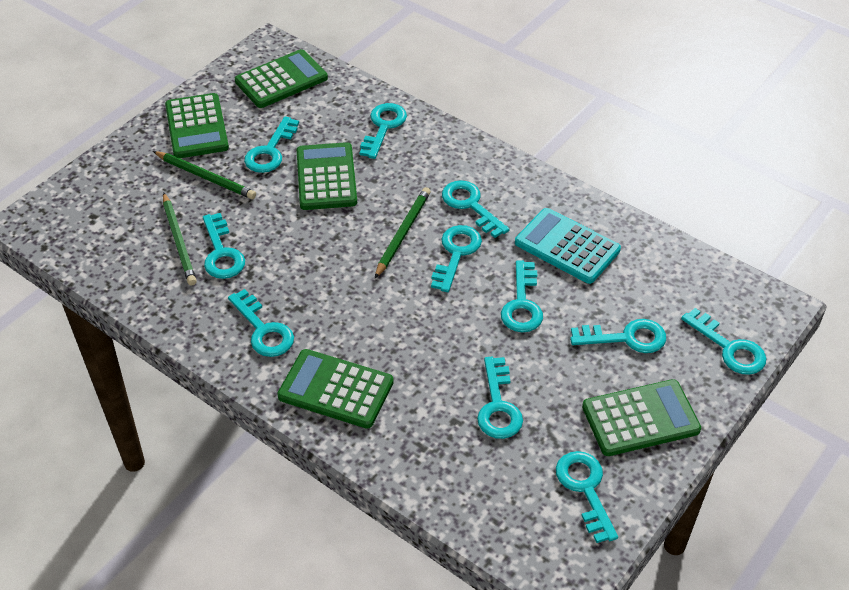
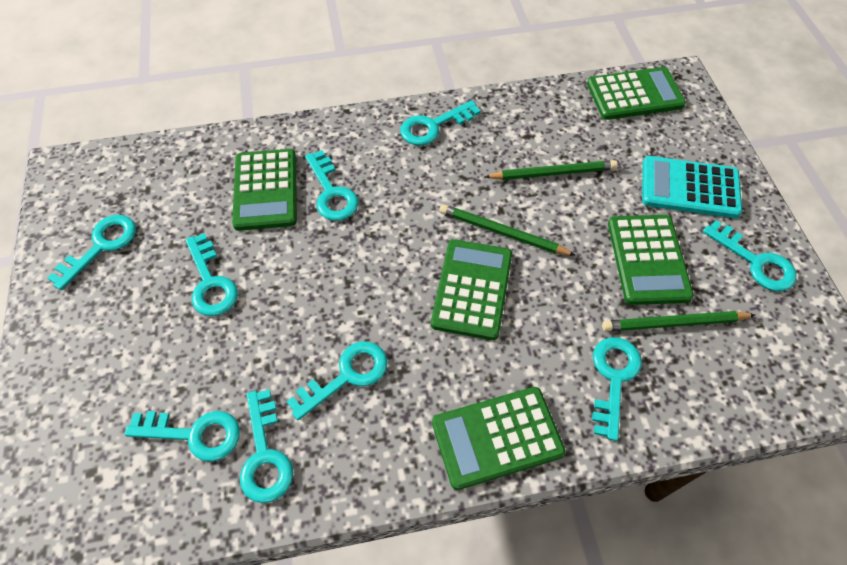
turquoise key: 11 -> 9

